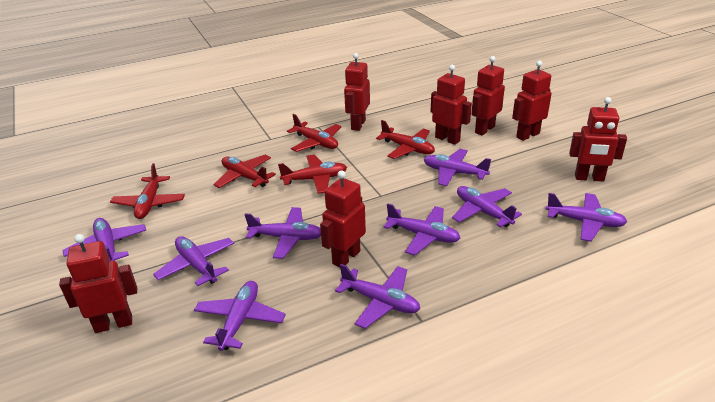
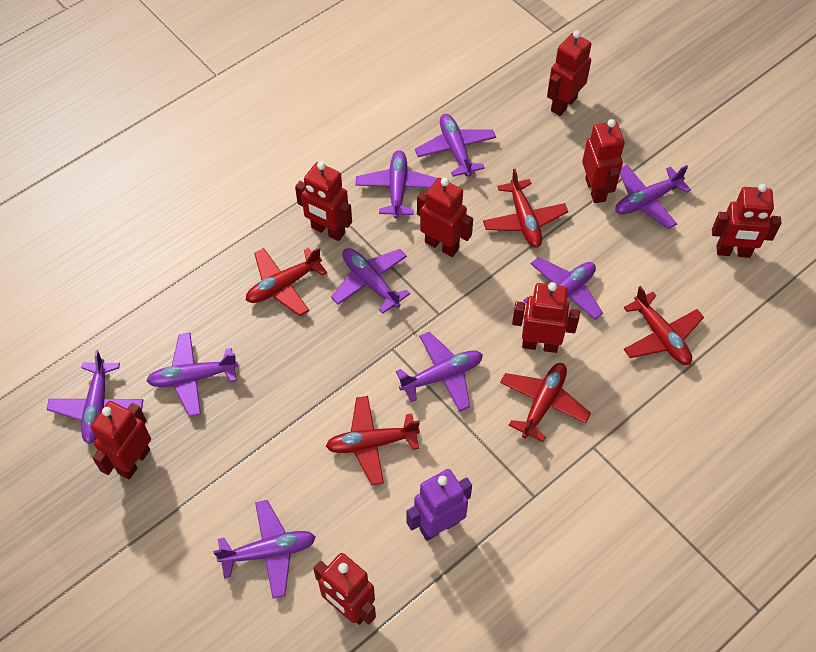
purple robot: 0 -> 1
red robot: 7 -> 8

